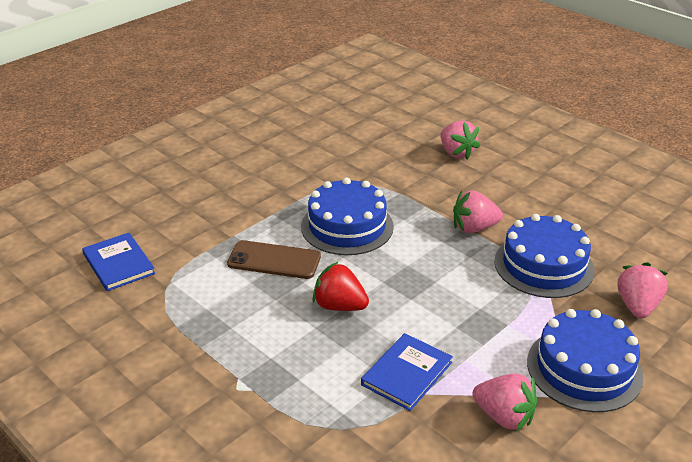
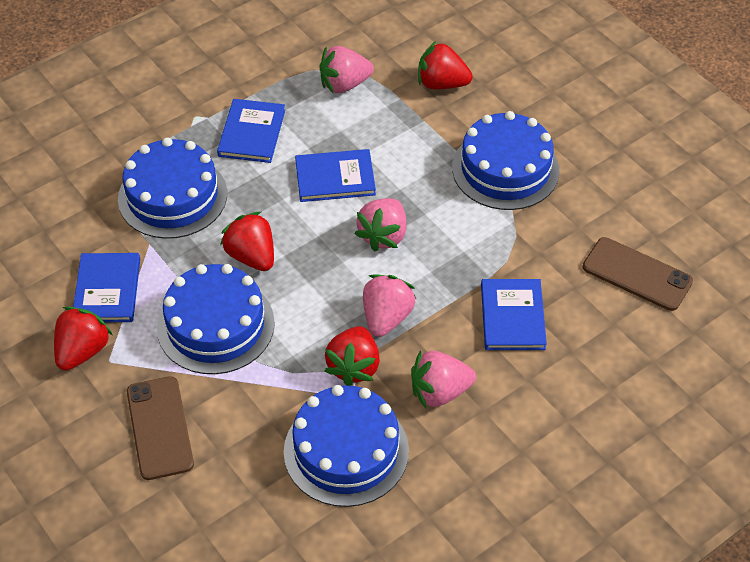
blue book: 2 -> 4
blue cake: 3 -> 4
brown phone: 1 -> 2
red strawberry: 1 -> 4

